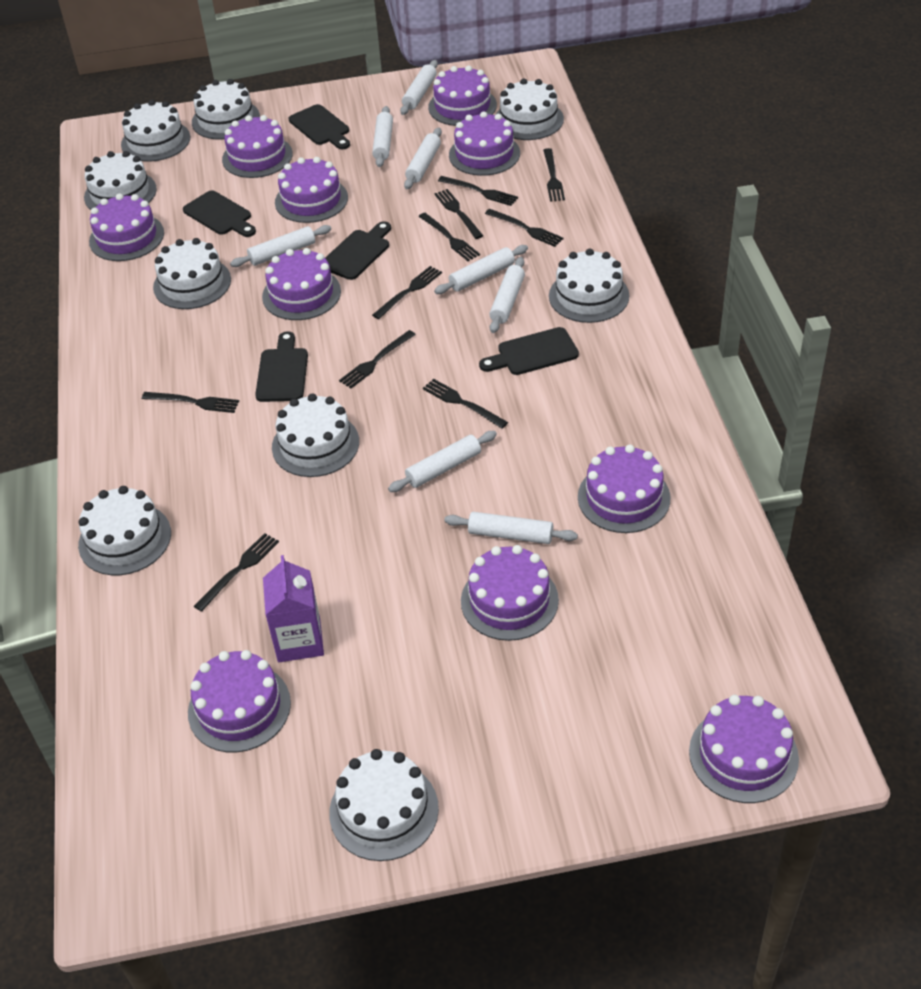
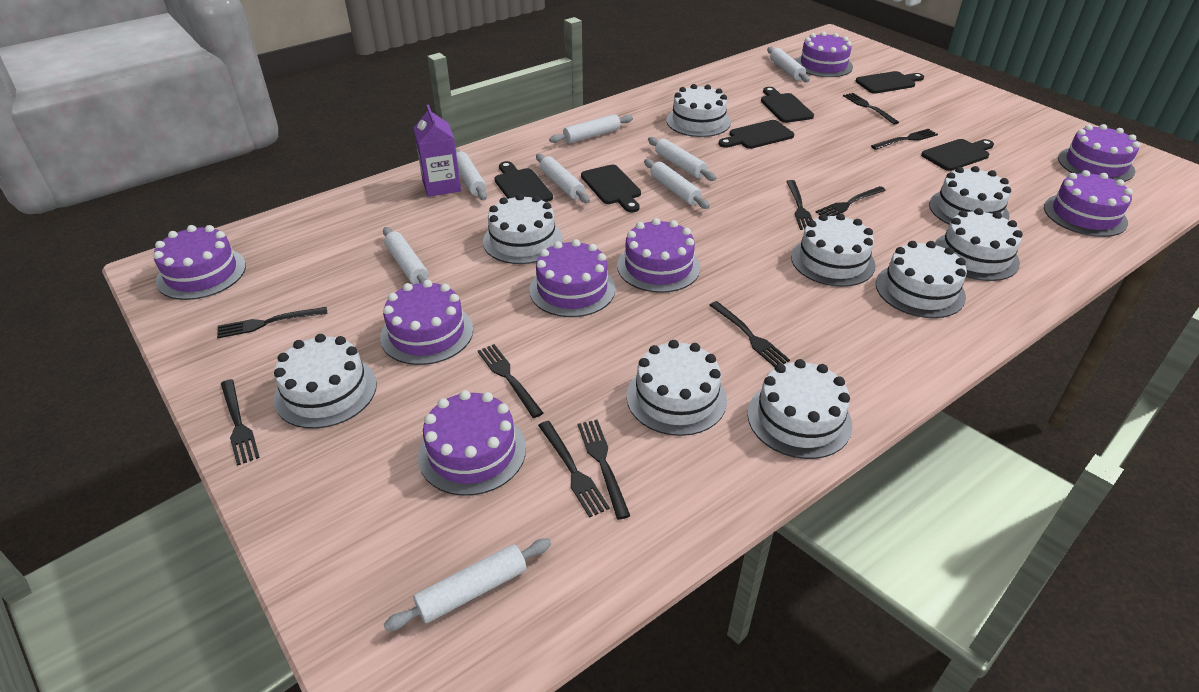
black cutting board: 5 -> 6
purple cake: 10 -> 8

